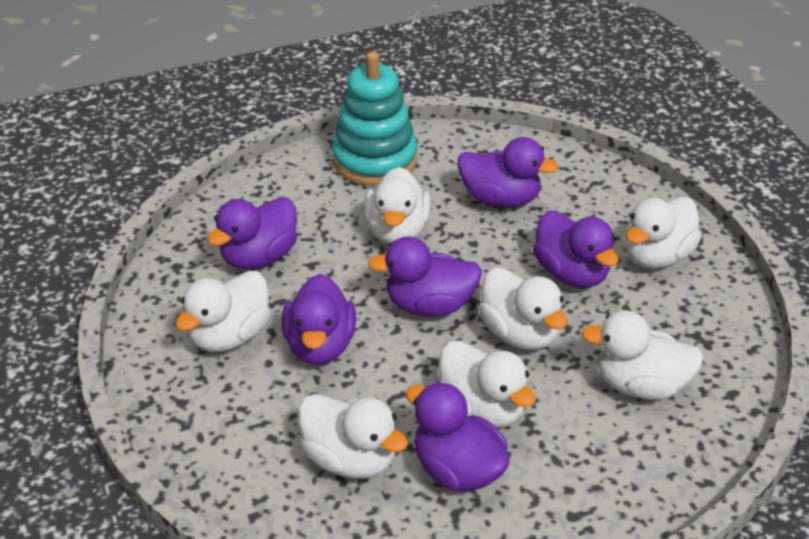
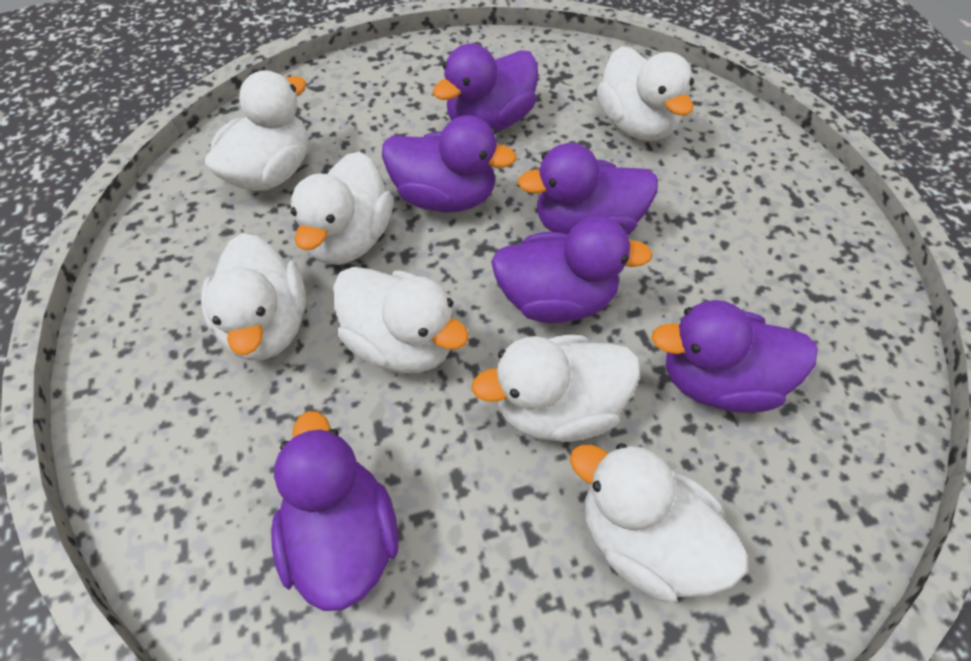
turquoise stacking toy: 1 -> 0

